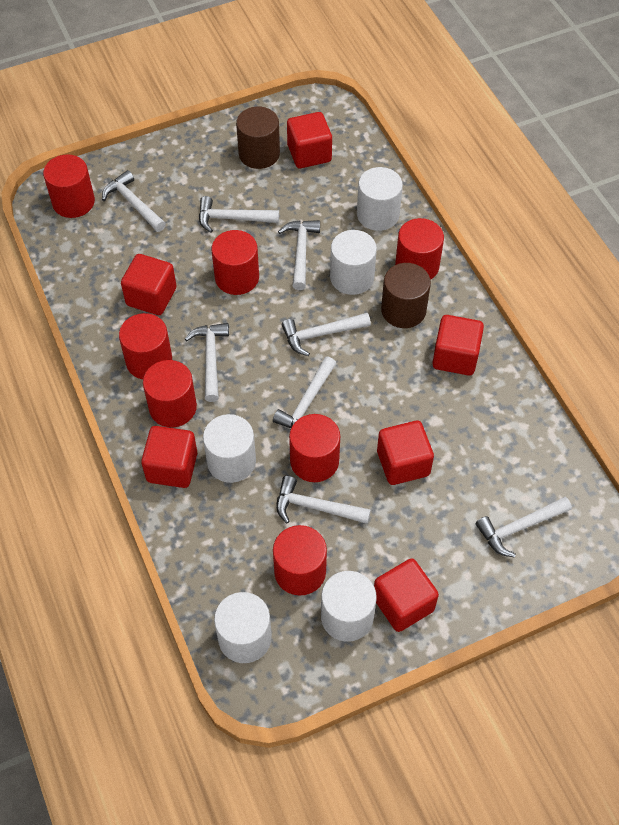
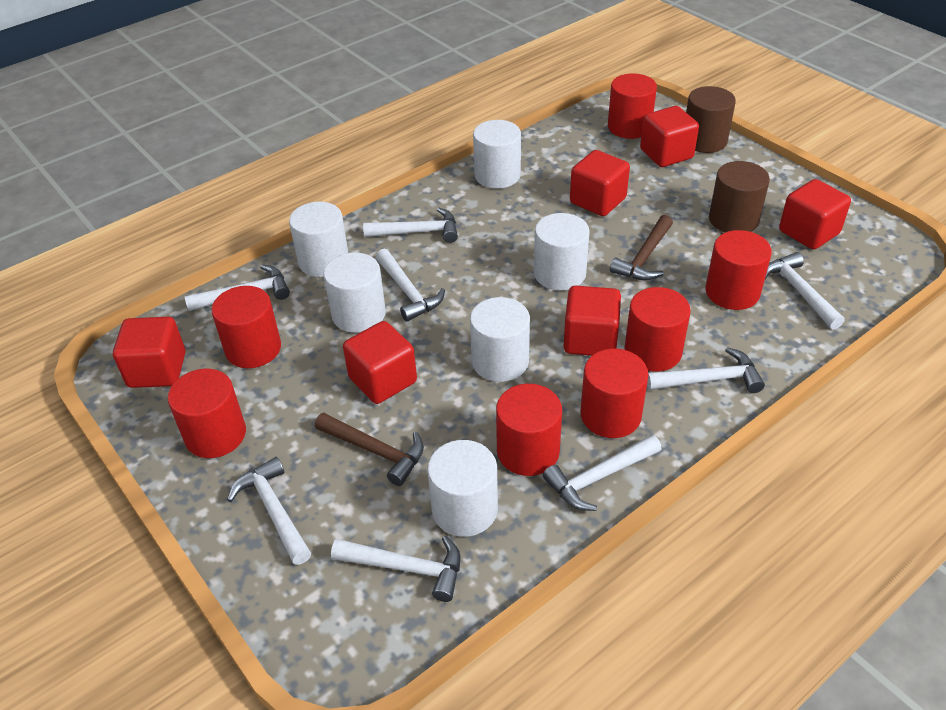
brown hammer: 0 -> 2
white cylinder: 5 -> 6

